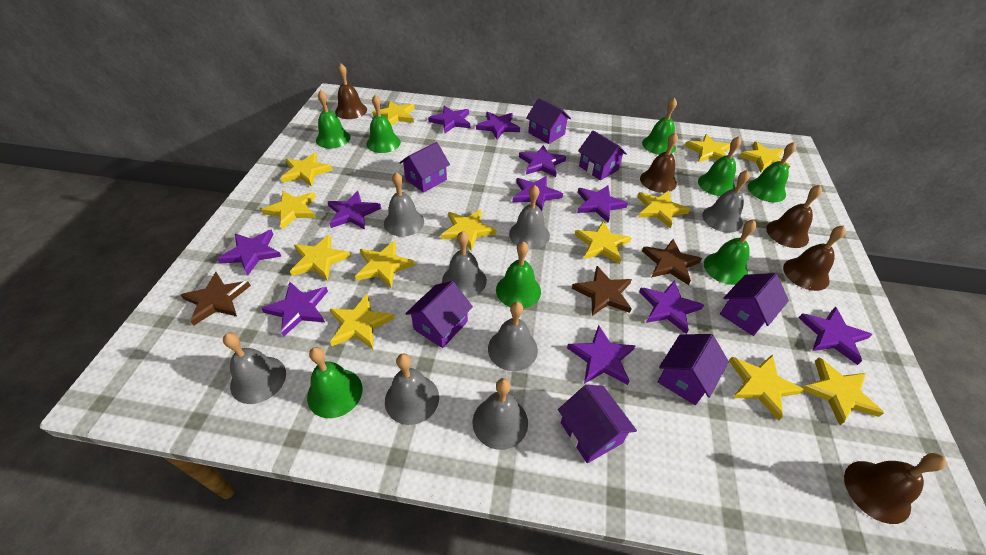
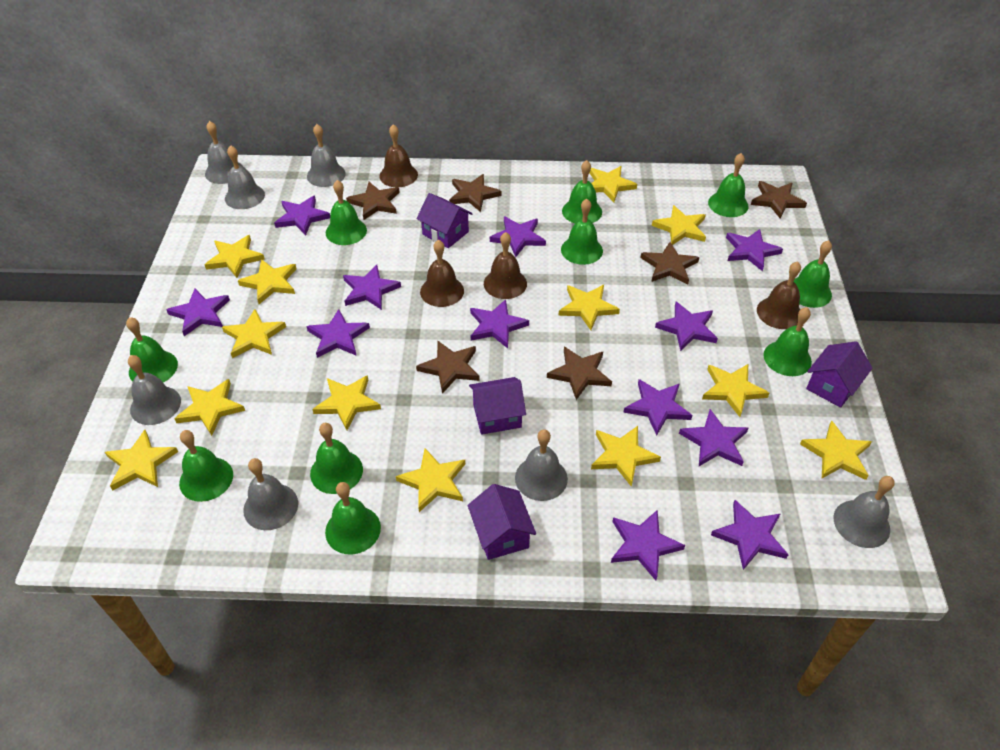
brown bell: 5 -> 4
brown star: 3 -> 6
green bell: 8 -> 10
grey bell: 8 -> 7
purple house: 7 -> 4
purple star: 11 -> 12

